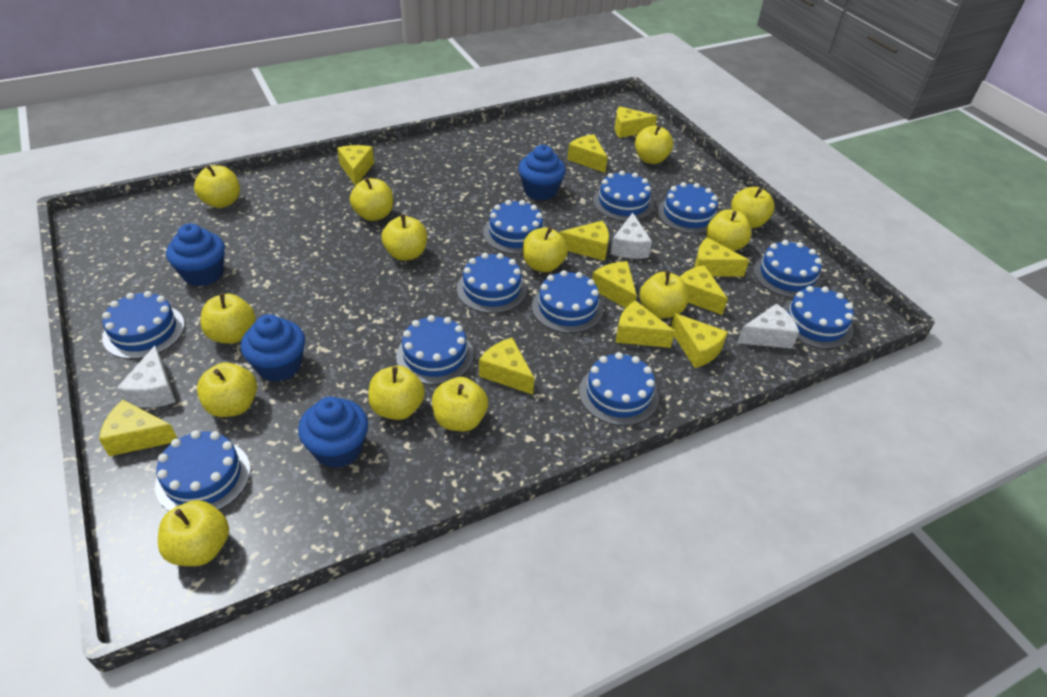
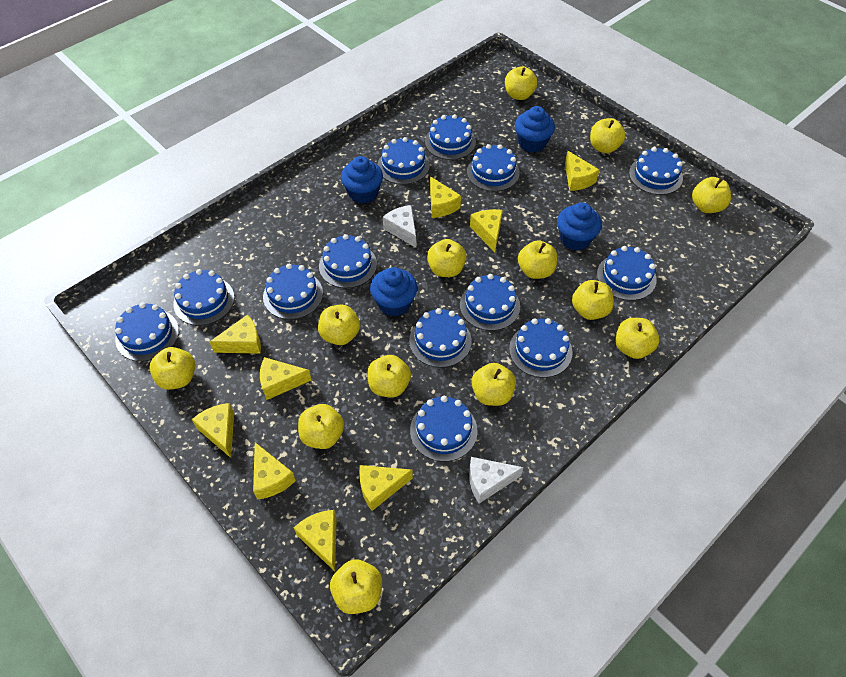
blue cake: 11 -> 13
white cheese: 3 -> 2
yellow cheese: 11 -> 9

